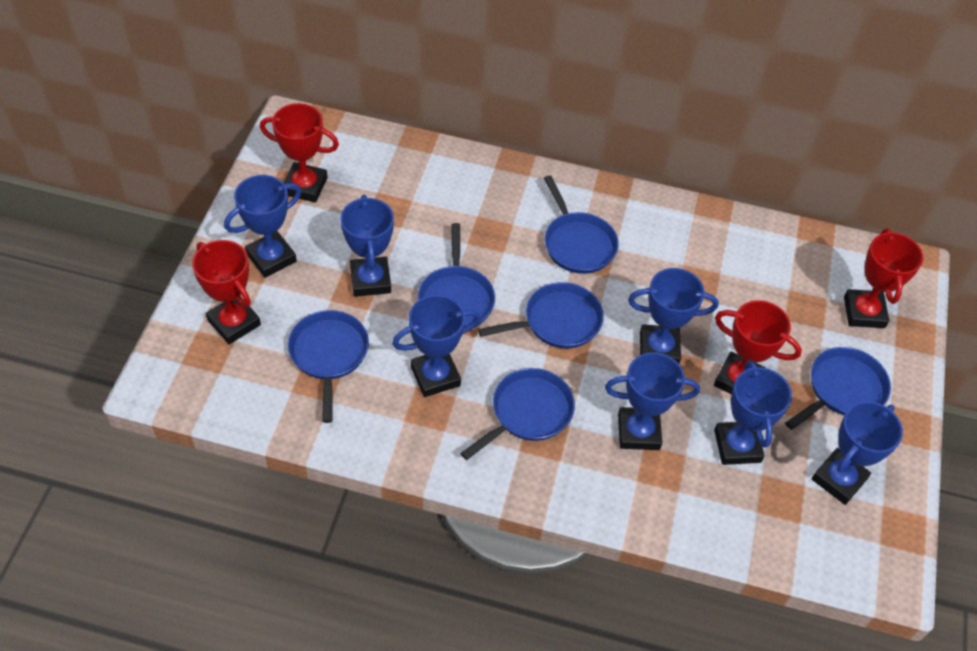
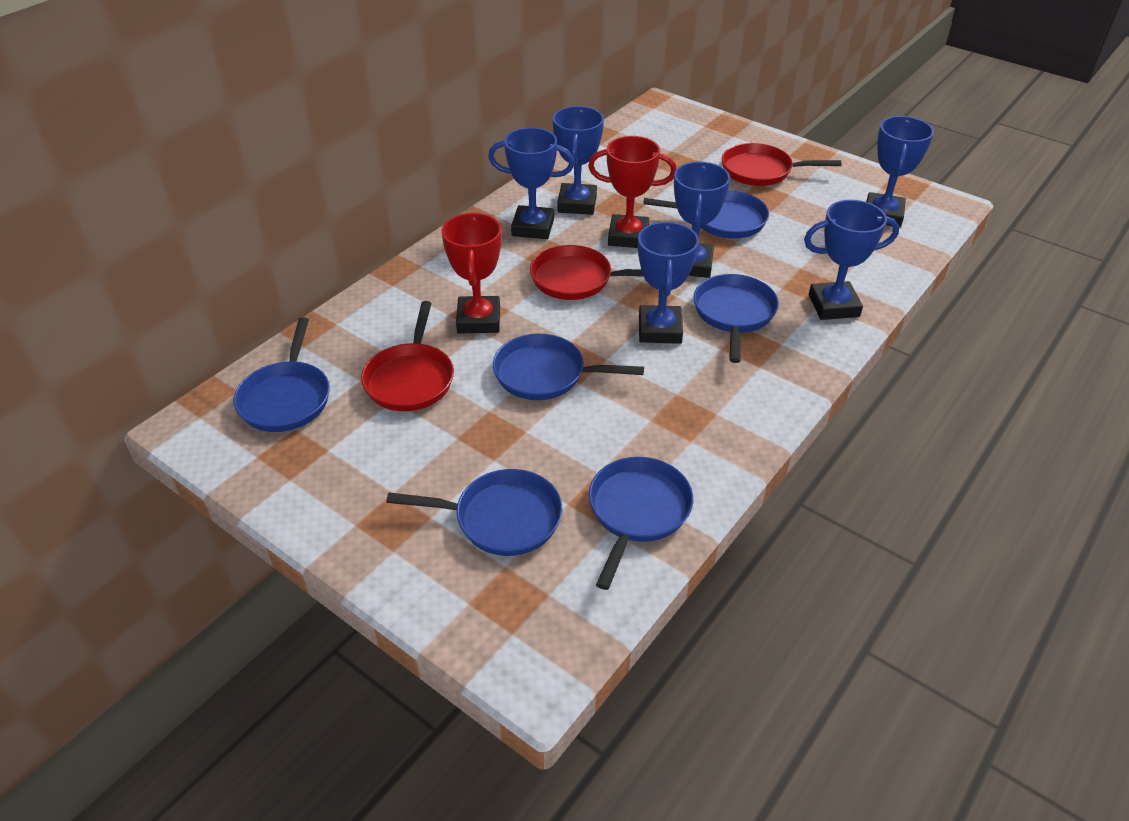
blue trophy: 7 -> 6
red pan: 0 -> 3
red trophy: 4 -> 2

